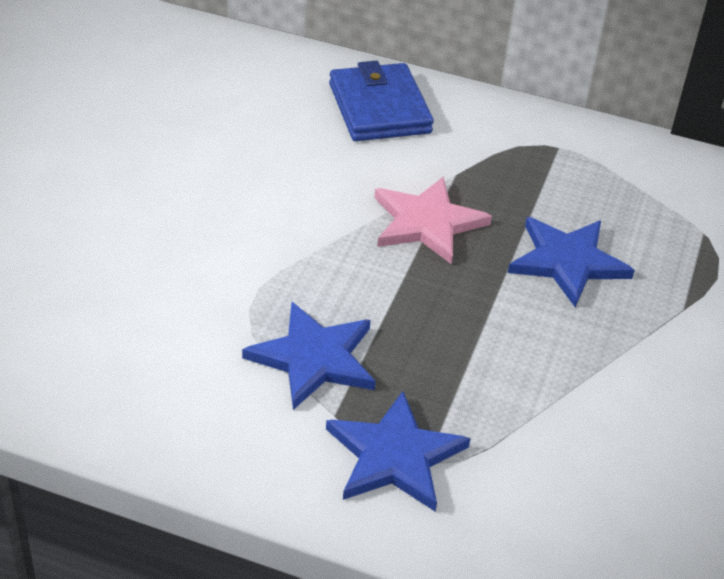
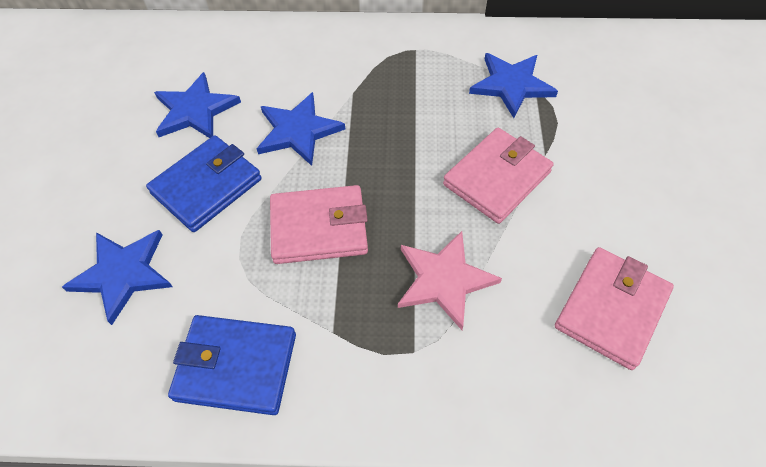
blue star: 3 -> 4
blue wallet: 1 -> 2
pink wallet: 0 -> 3

